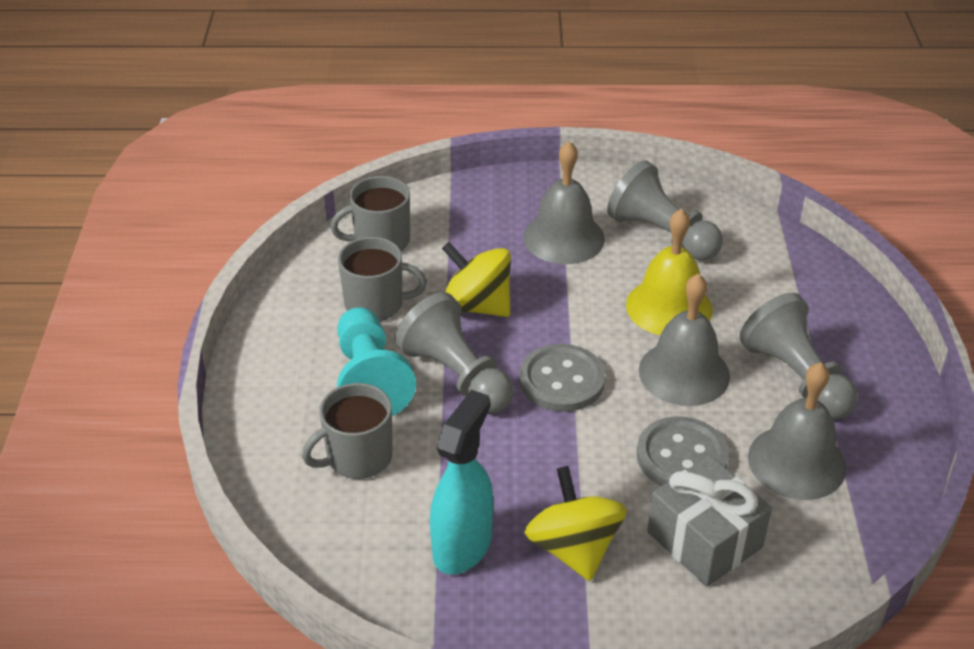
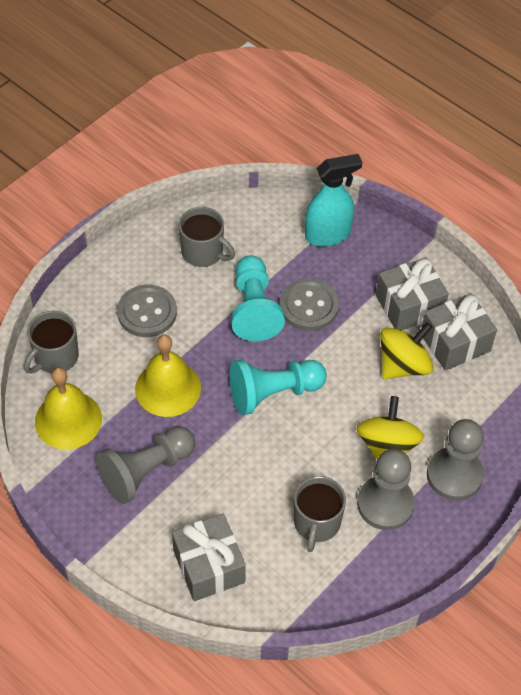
grey bell: 3 -> 0
grey gift: 1 -> 3
turquoise pawn: 1 -> 2
yellow bell: 1 -> 2

